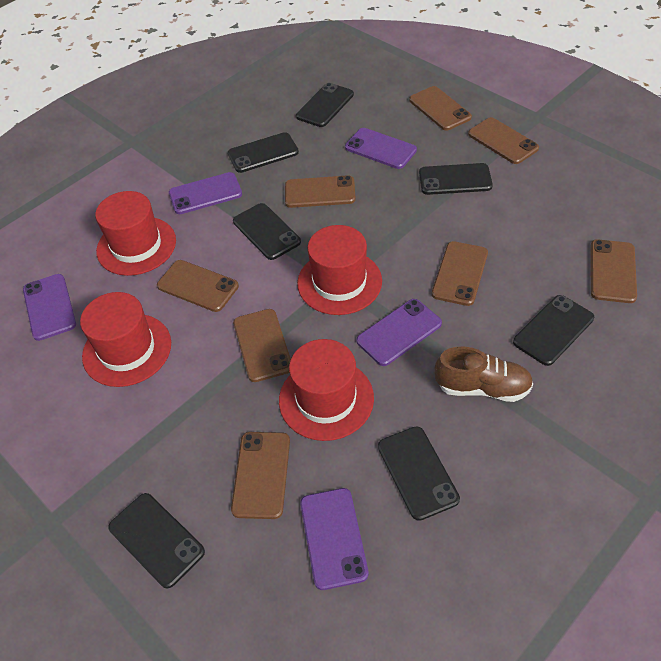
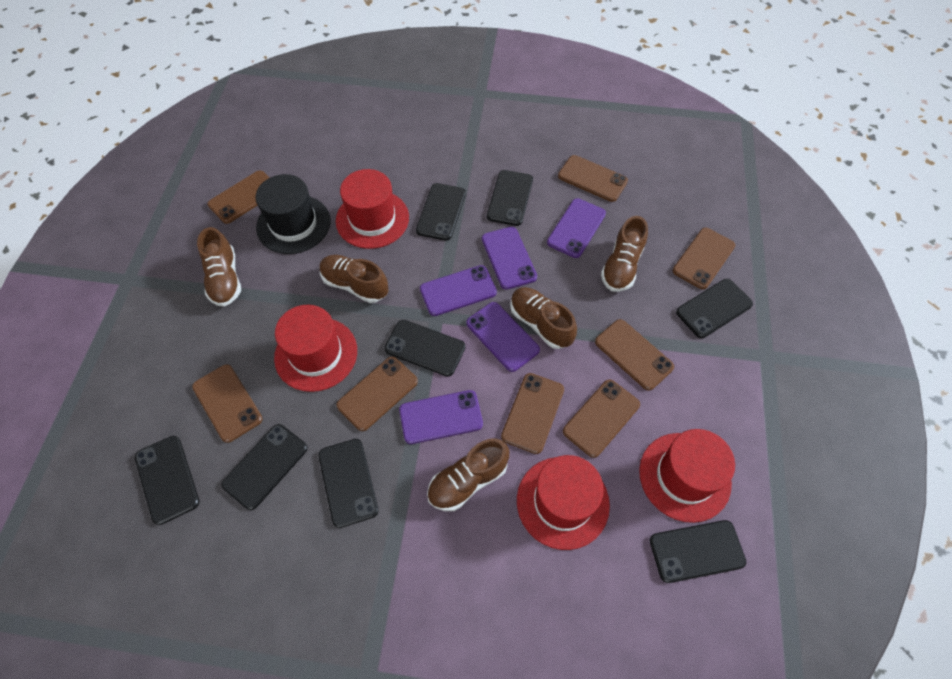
black hat: 0 -> 1
black phone: 7 -> 8
brown shoe: 1 -> 5

